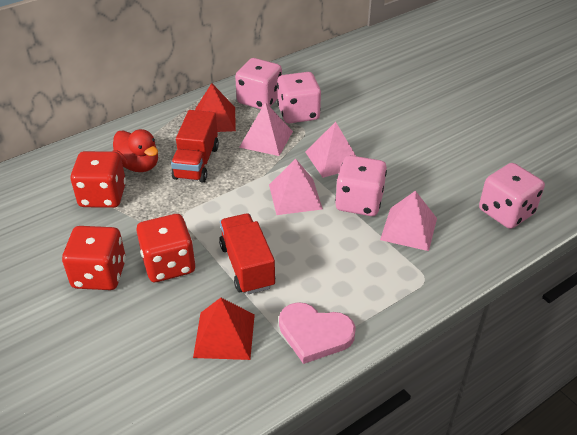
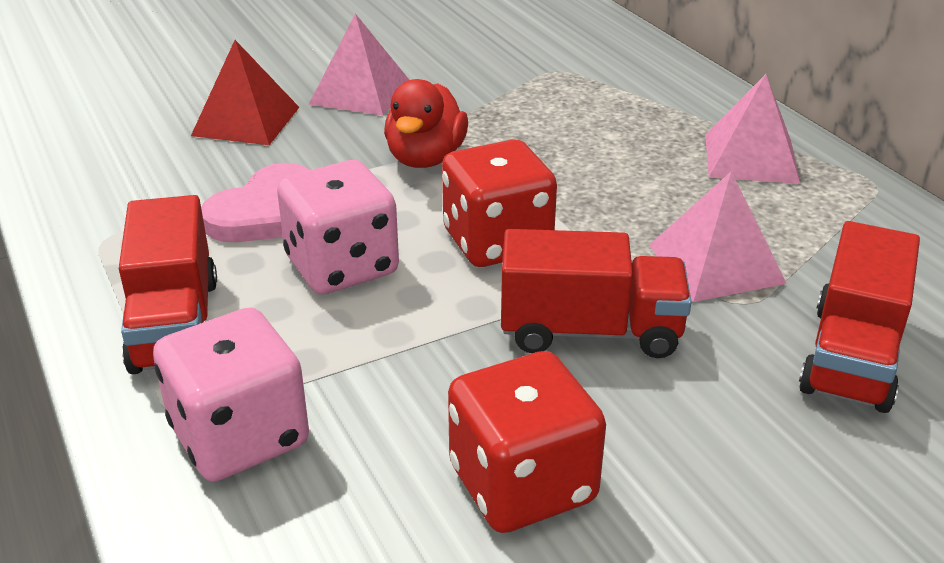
pink dice: 4 -> 2
pink pyramid: 4 -> 3
red dice: 3 -> 2
red pyramid: 2 -> 1
red truck: 2 -> 3

